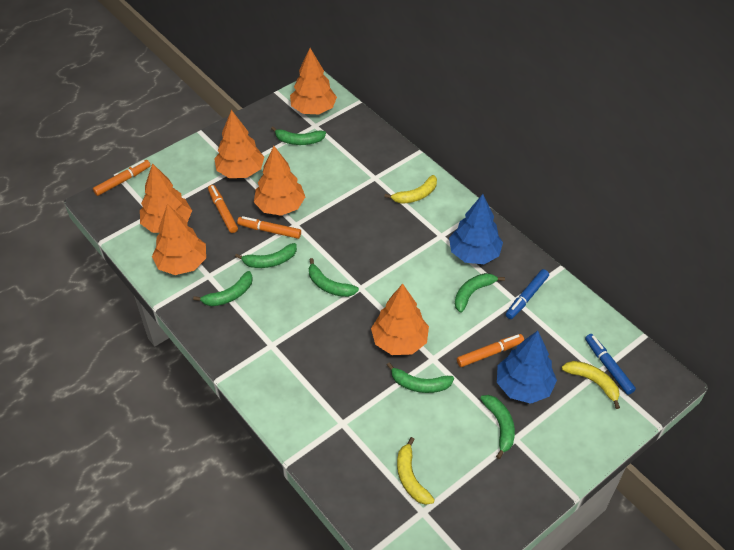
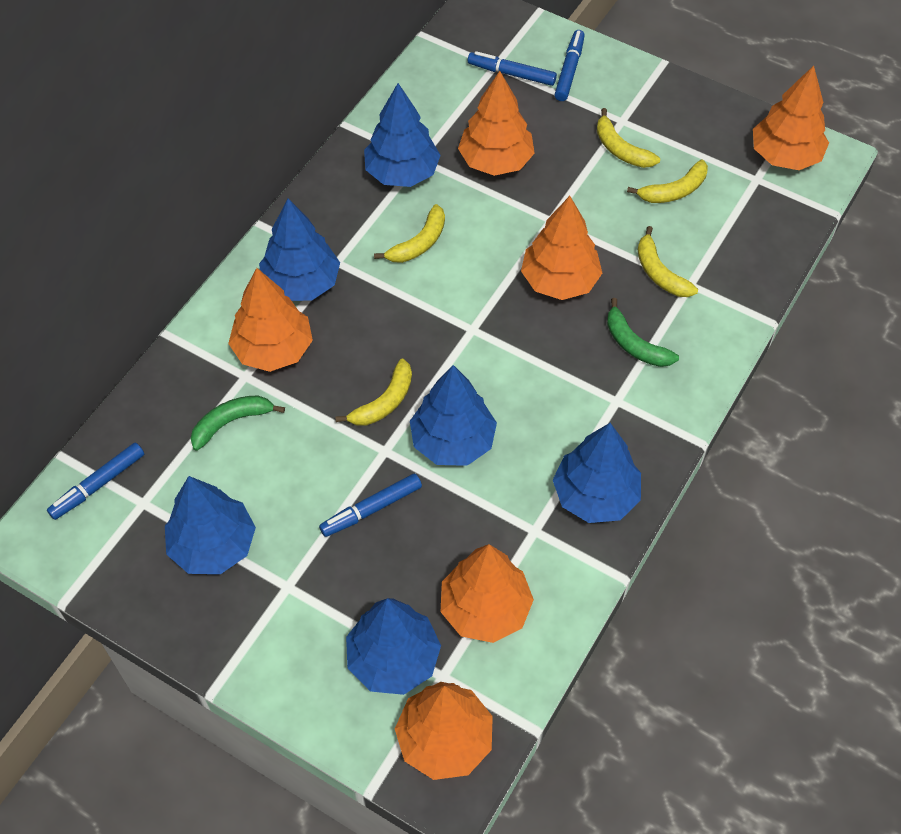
blue marker: 2 -> 4
blue tree: 2 -> 6
green banana: 7 -> 2
orange marker: 4 -> 0
yellow banana: 3 -> 5

